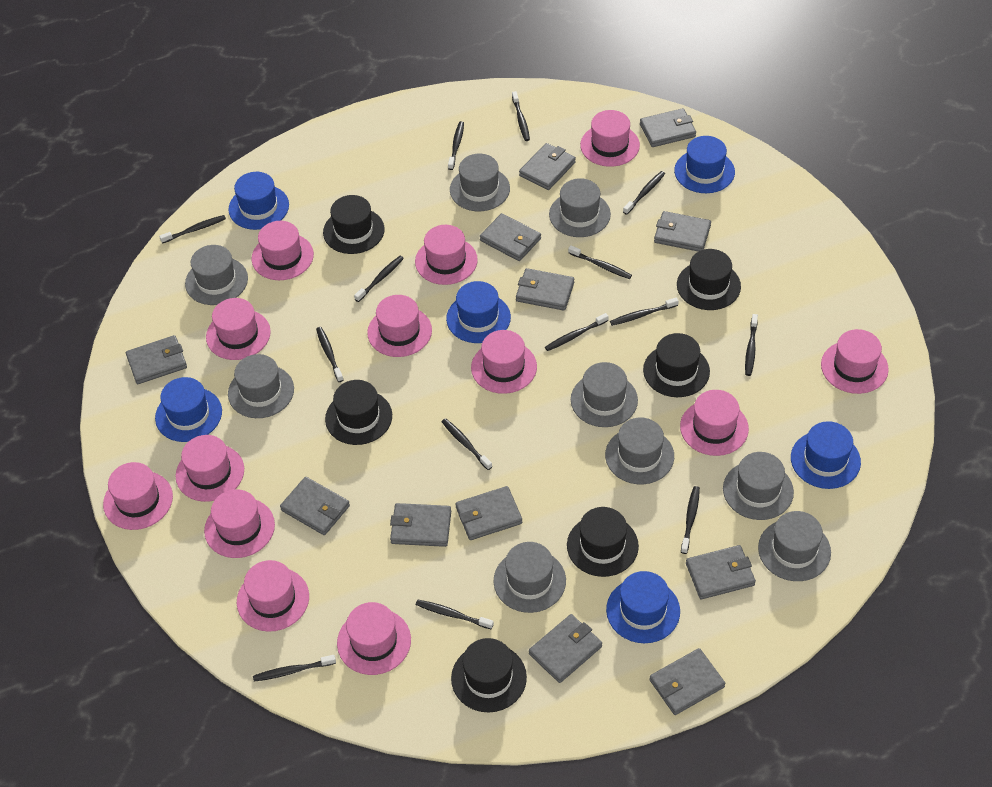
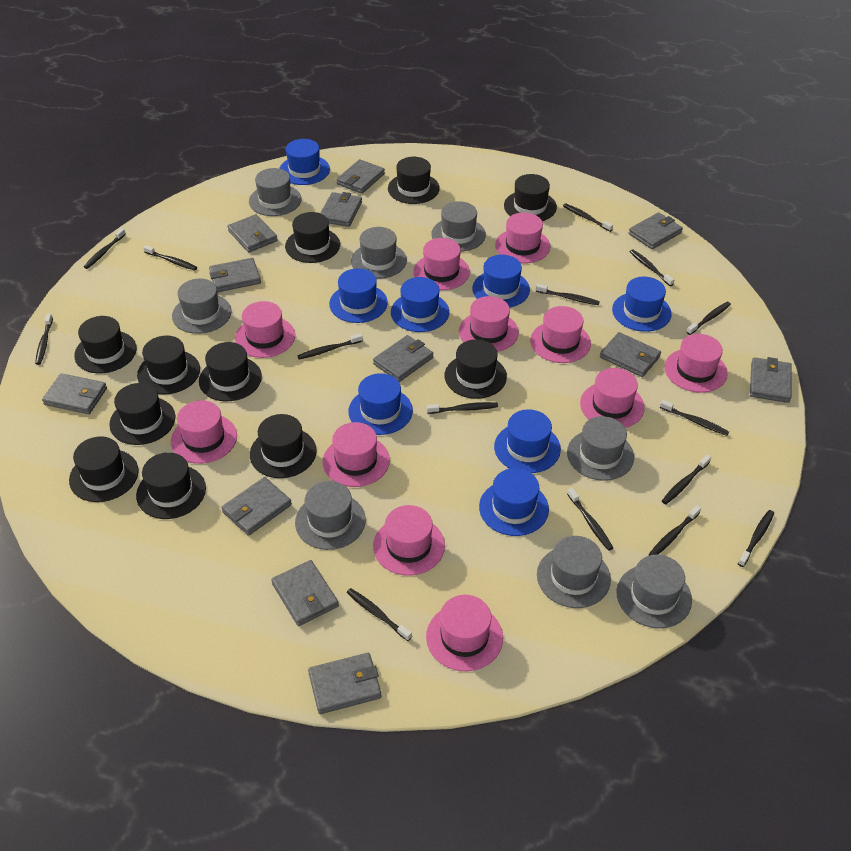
black hat: 6 -> 11
black toothbrush: 14 -> 15
blue hat: 6 -> 8
grey hat: 9 -> 8
pink hat: 13 -> 11

